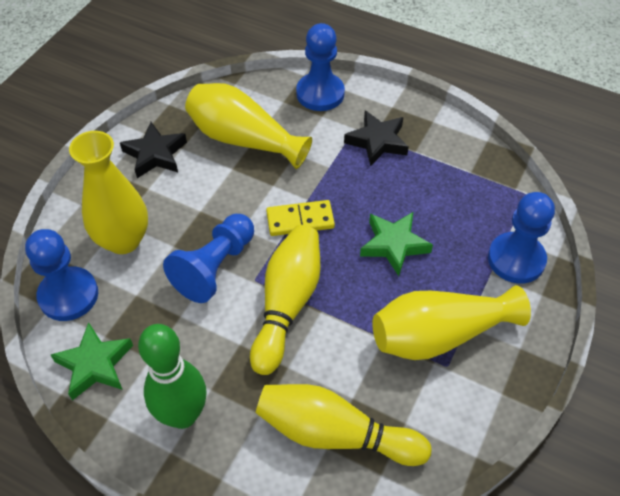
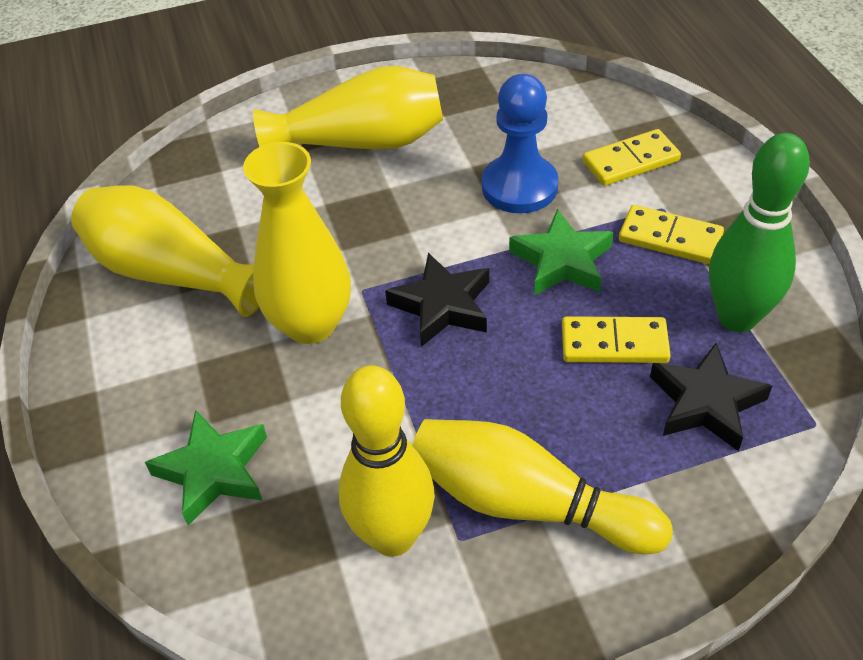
blue pawn: 4 -> 1
yellow domino: 1 -> 3

